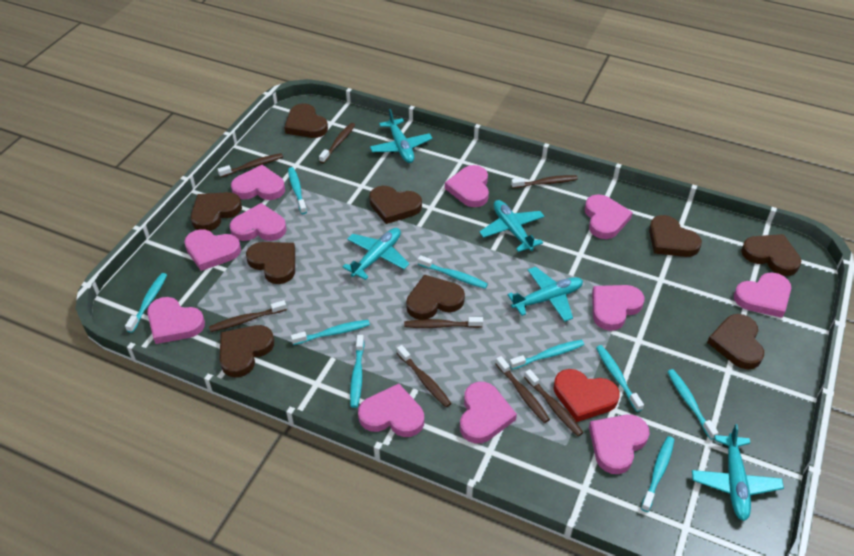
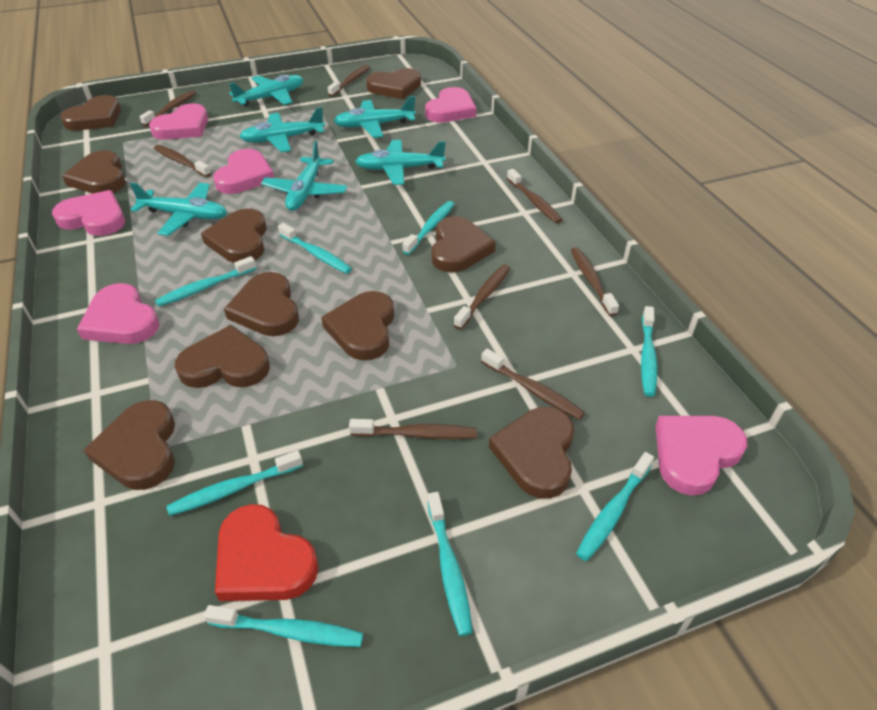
brown heart: 9 -> 10
pink heart: 11 -> 6
turquoise plane: 5 -> 6
turquoise toothbrush: 9 -> 8

